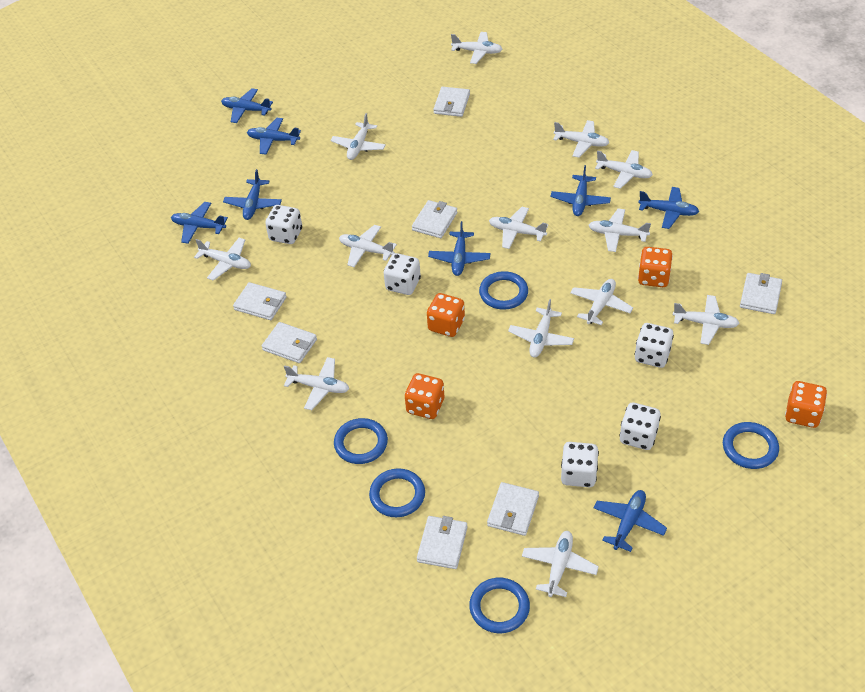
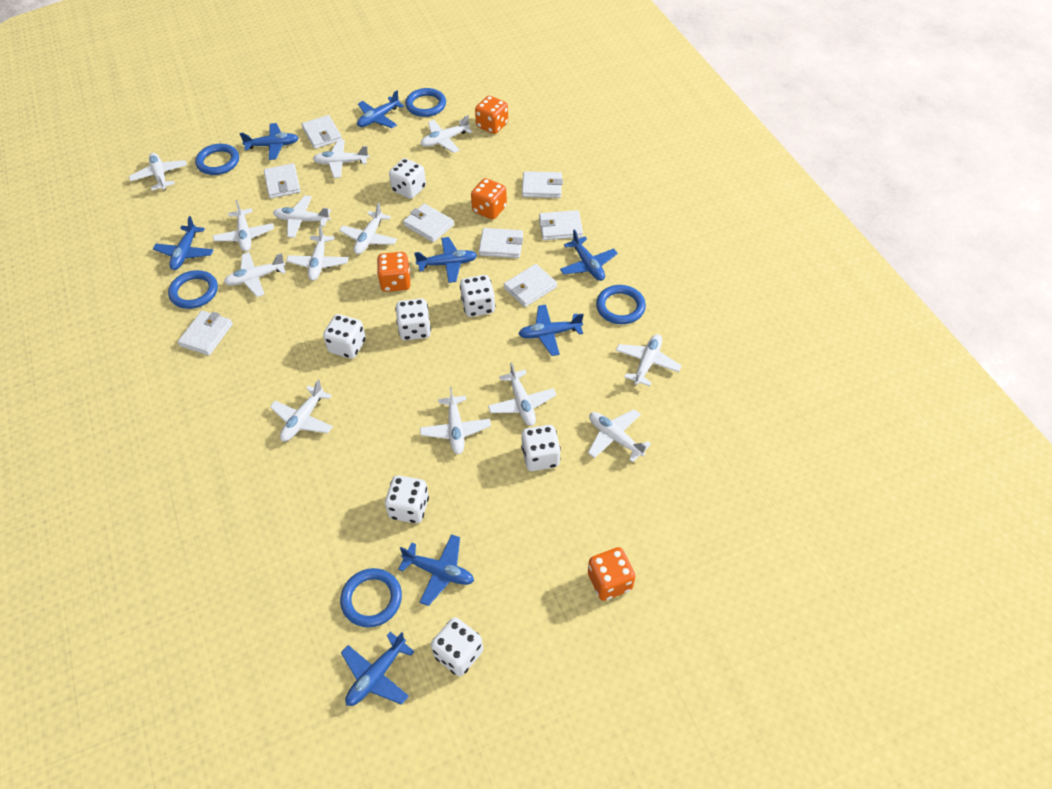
white dice: 5 -> 7
white wallet: 7 -> 8

